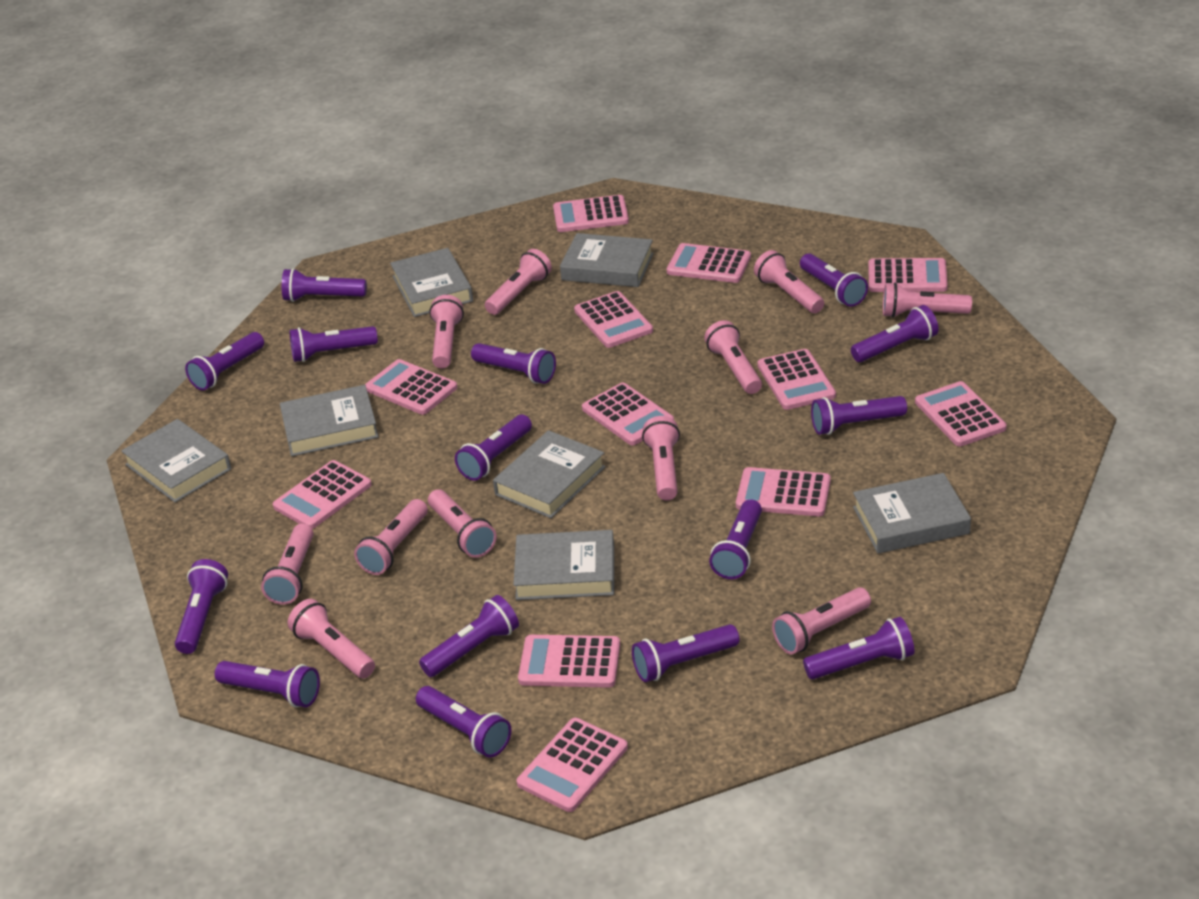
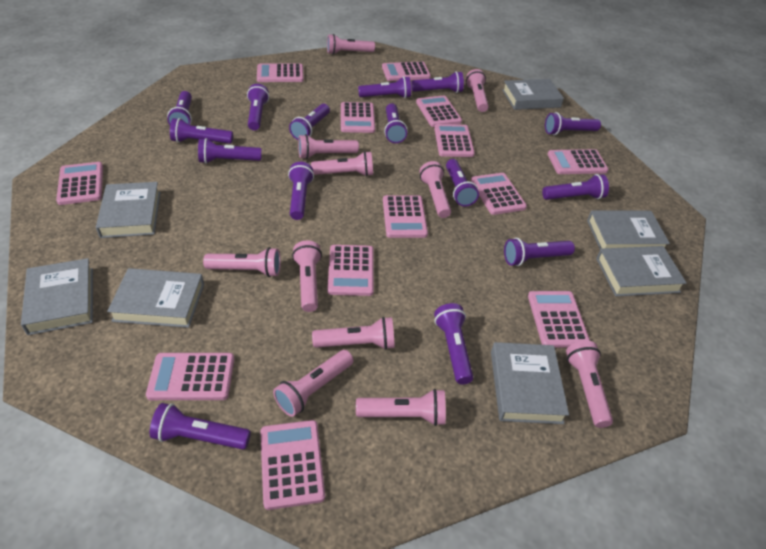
pink calculator: 12 -> 13

